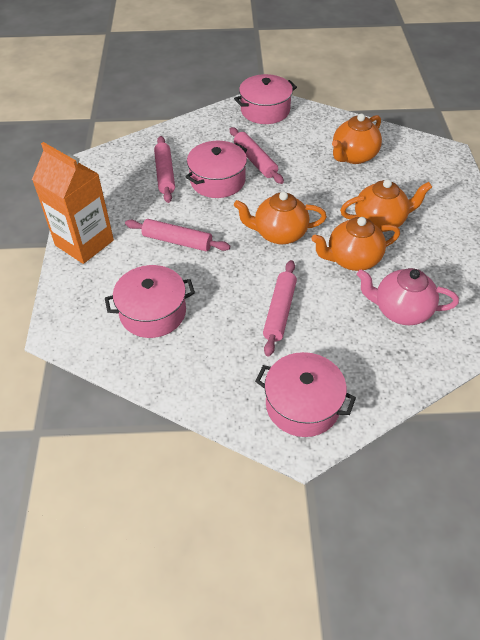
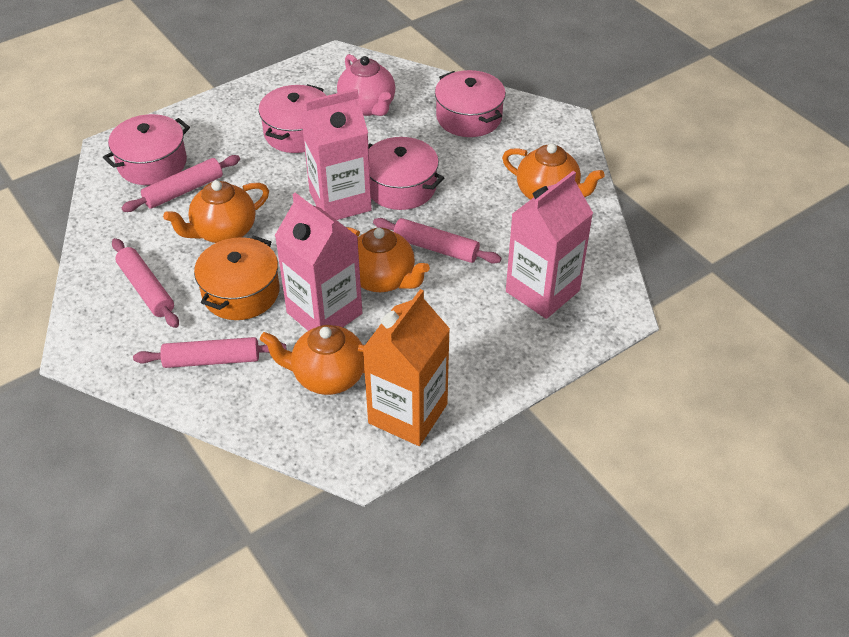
orange pot: 0 -> 1
pink carton: 0 -> 3

